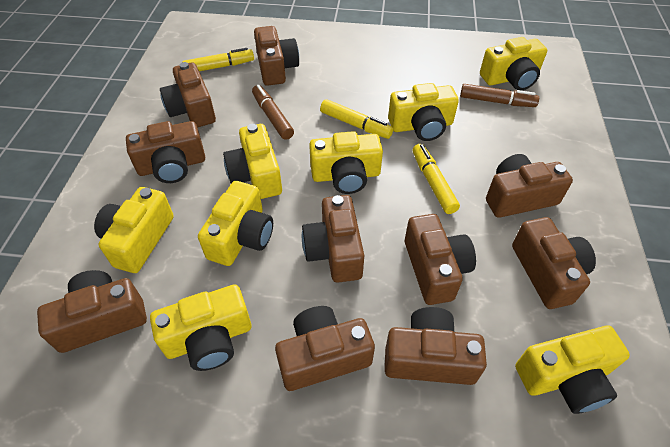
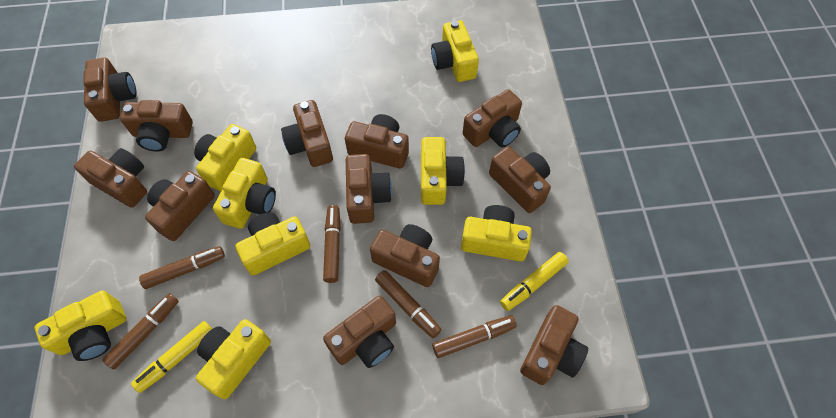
brown camera: 10 -> 12
brown marker: 2 -> 5
yellow marker: 3 -> 2

